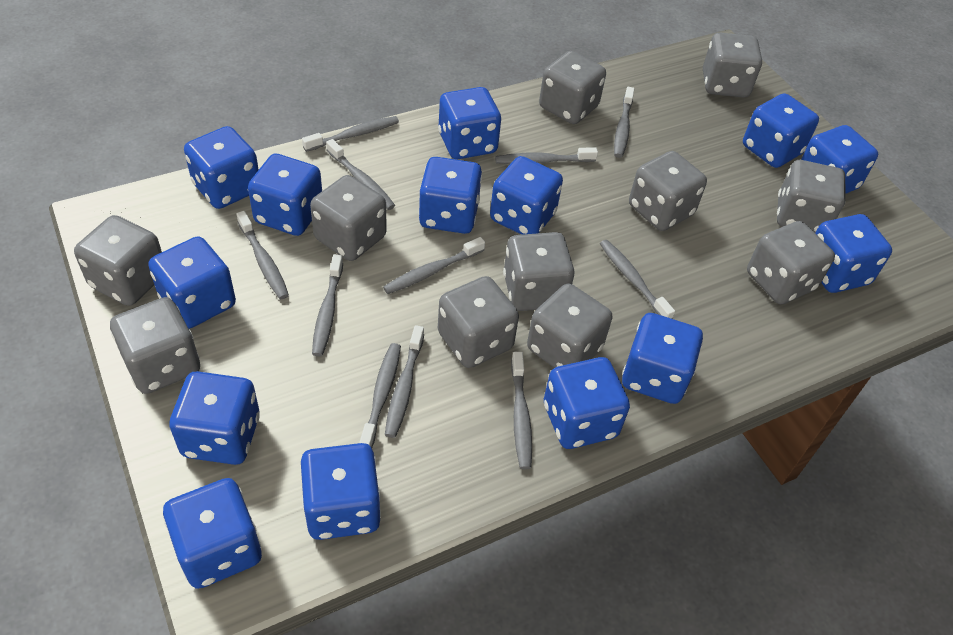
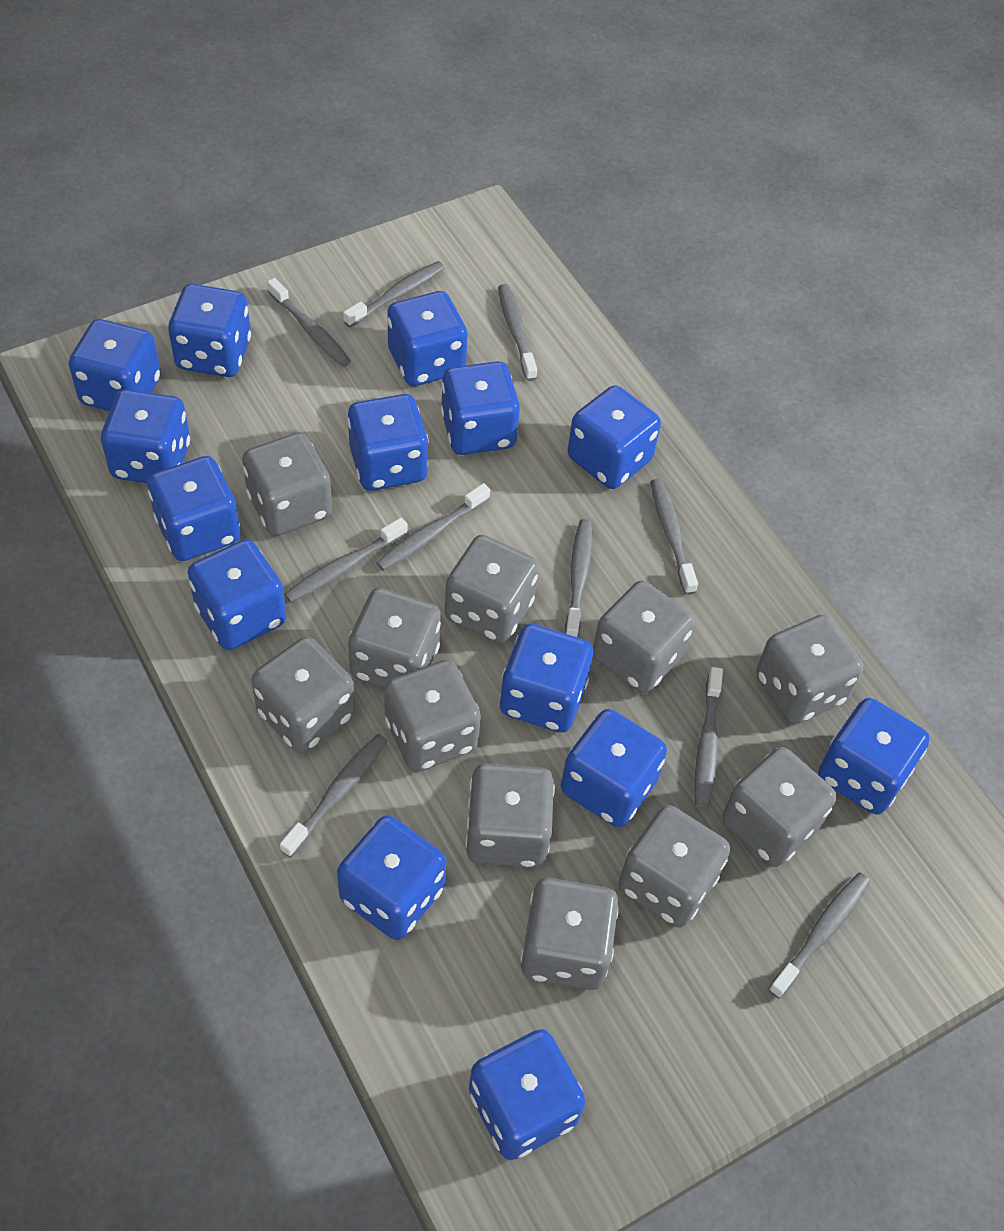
grey toothbrush: 11 -> 10

